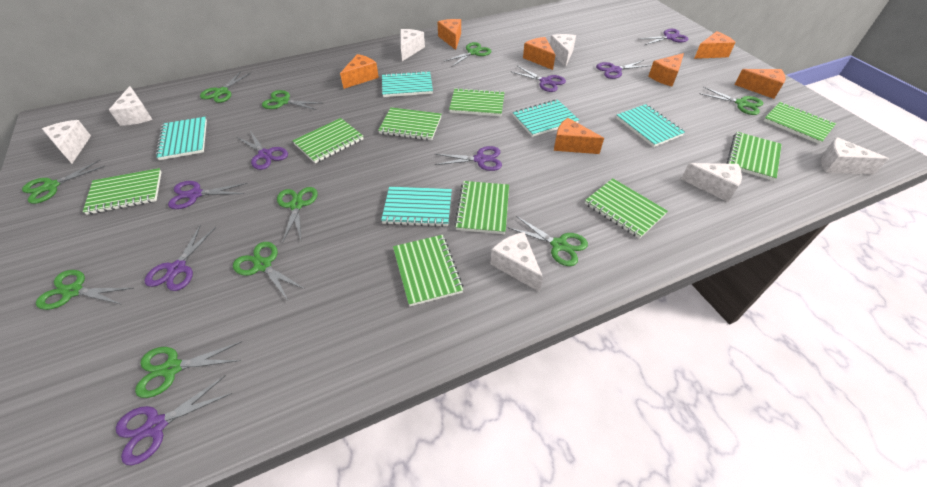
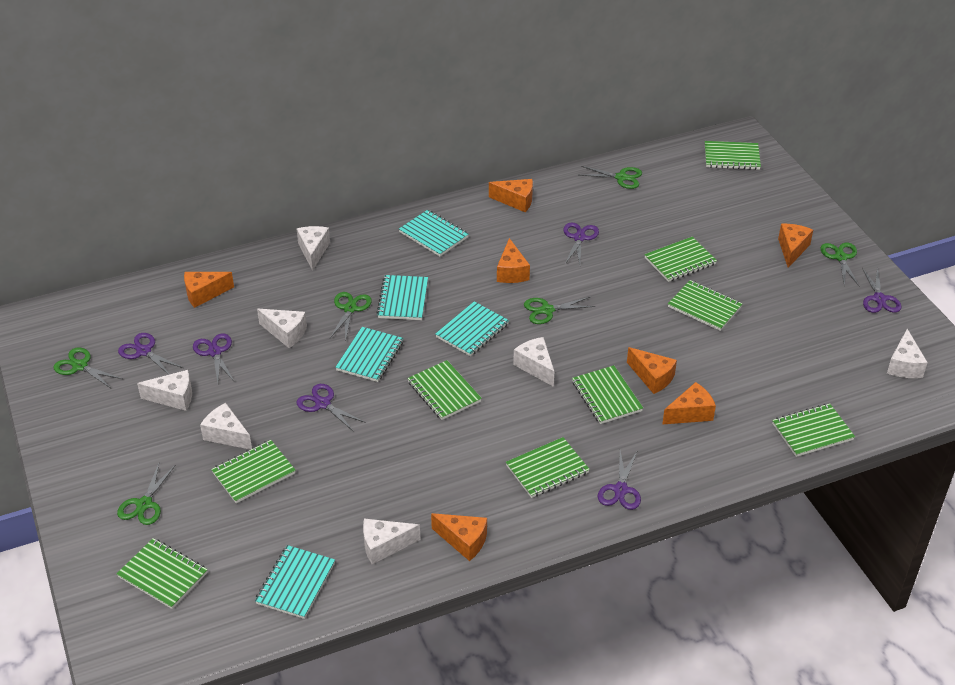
green scissors: 10 -> 6
purple scissors: 8 -> 6

